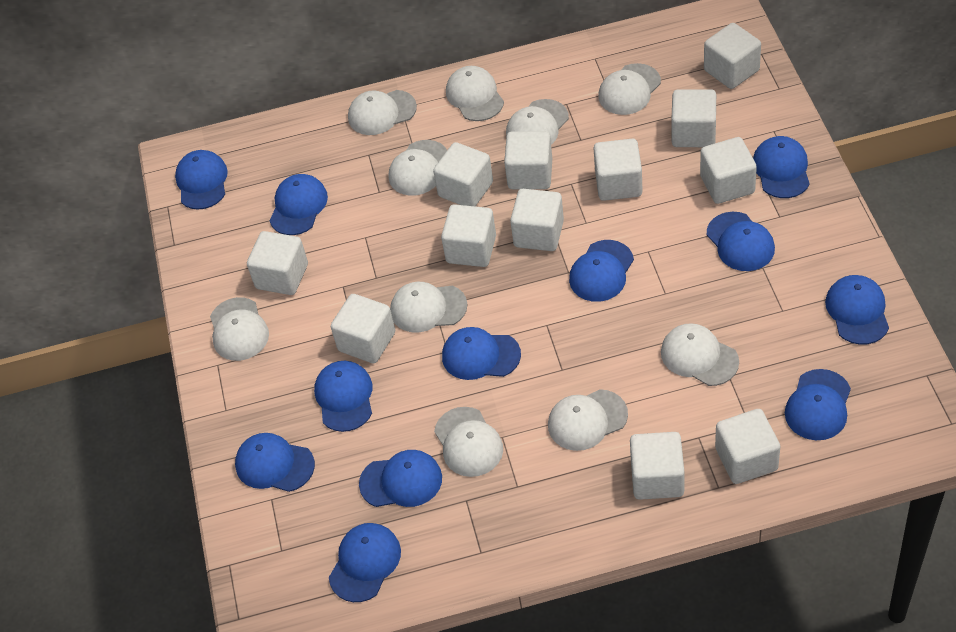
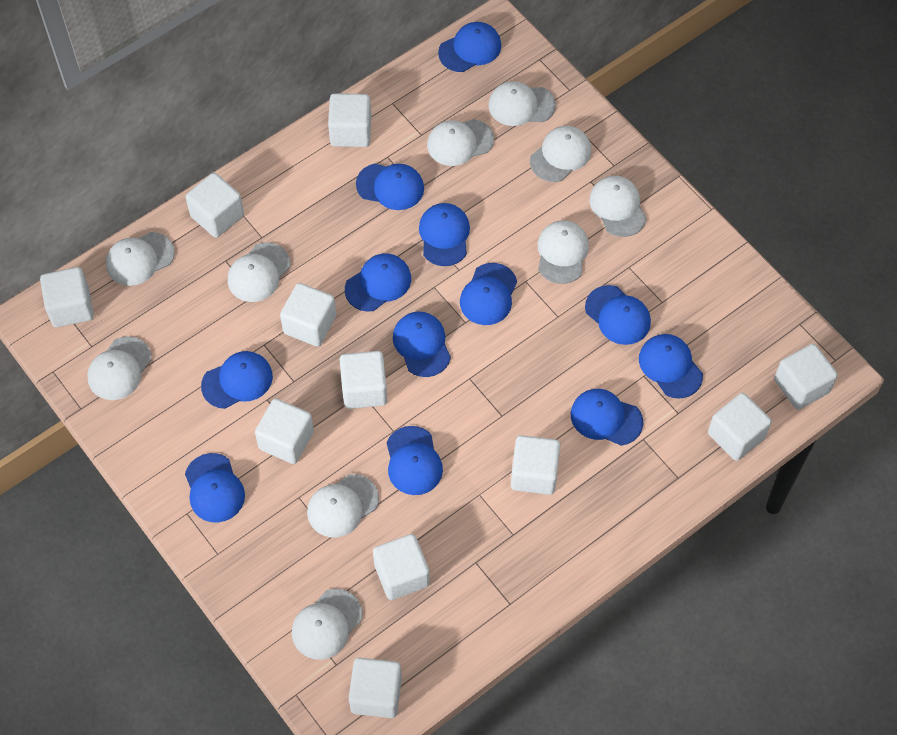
white cube: 12 -> 11

